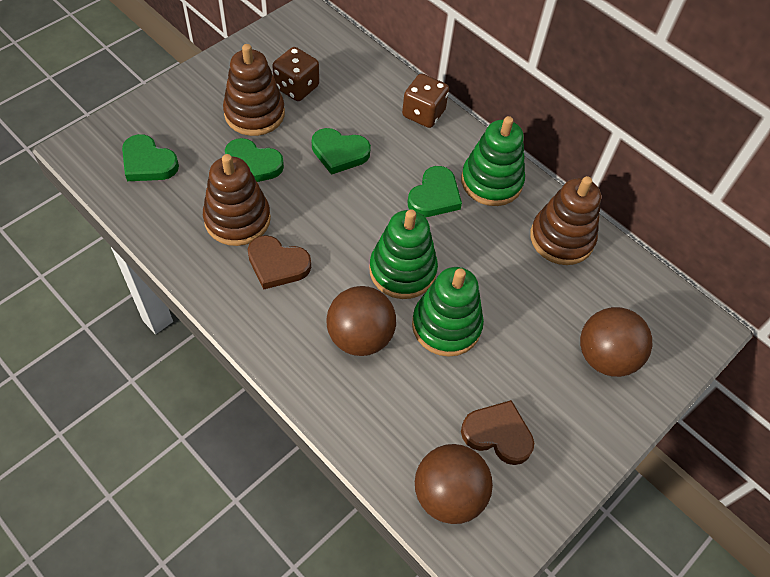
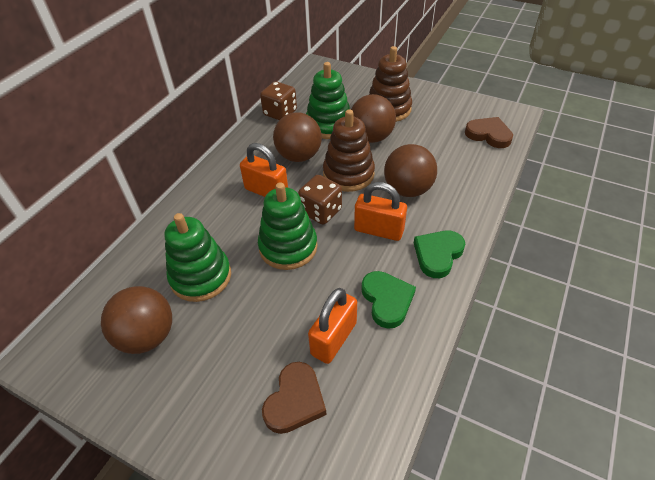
brown ball: 3 -> 4
brown stacking toy: 3 -> 2
green heart: 4 -> 2
orange padlock: 0 -> 3

